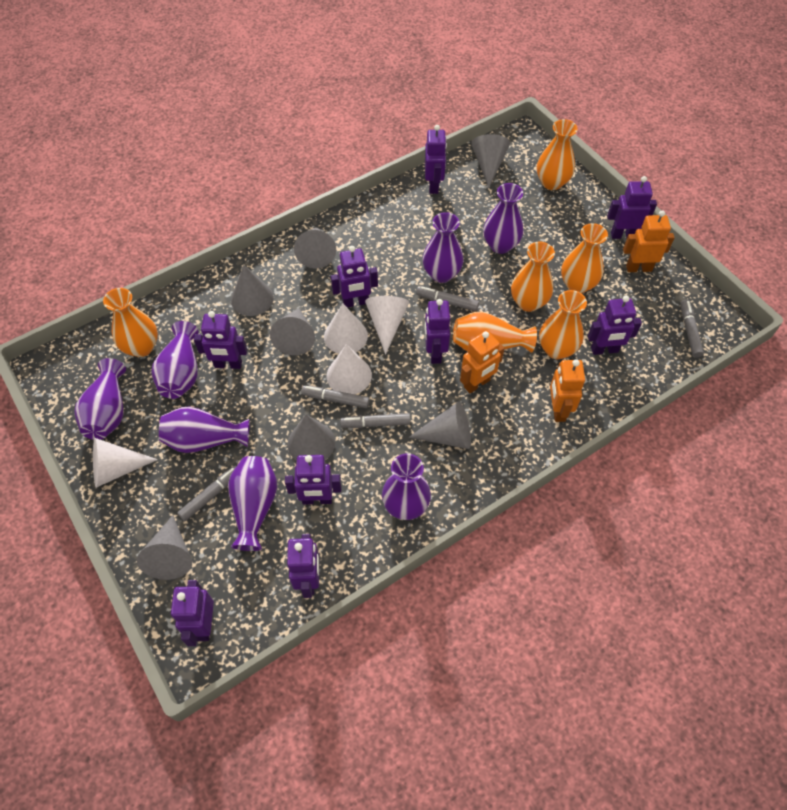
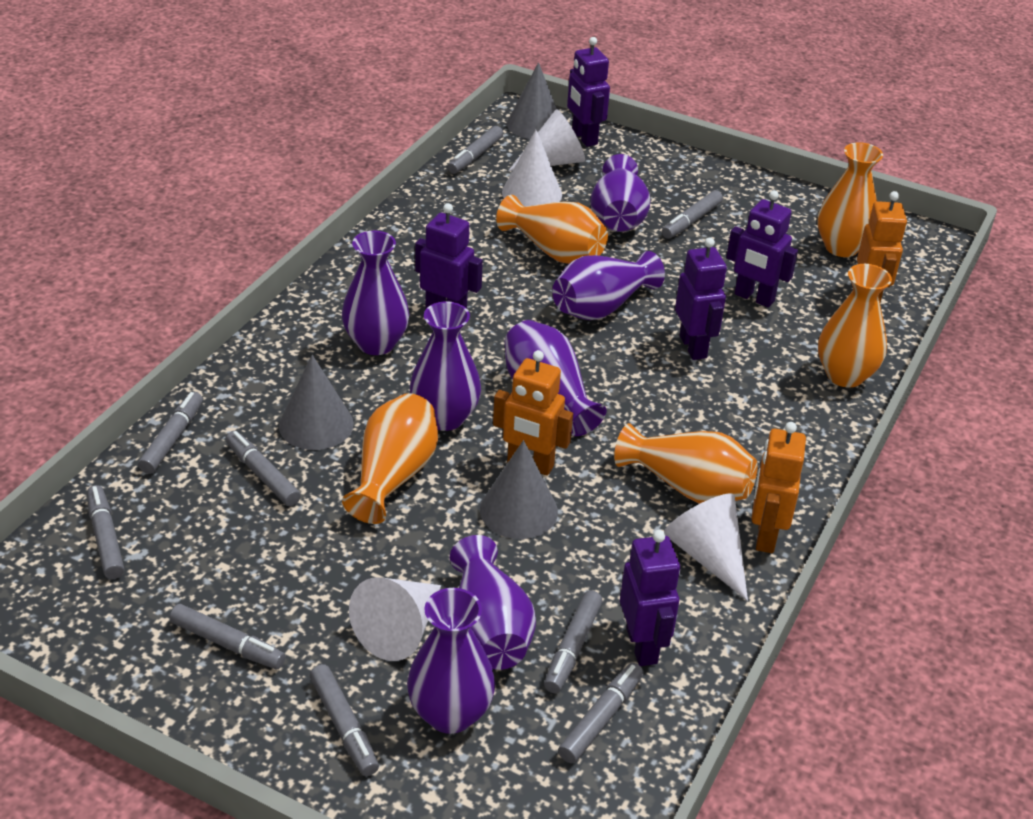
grey cone: 7 -> 3
grey marker: 5 -> 9
orange vase: 6 -> 5
purple robot: 9 -> 5

